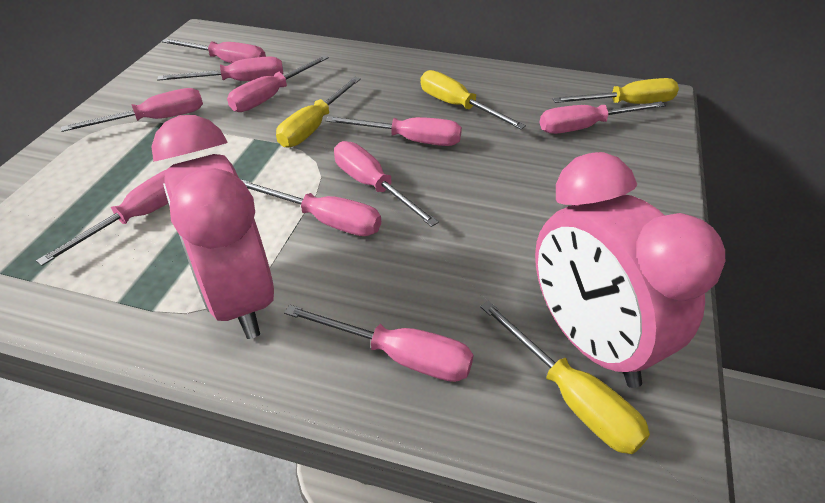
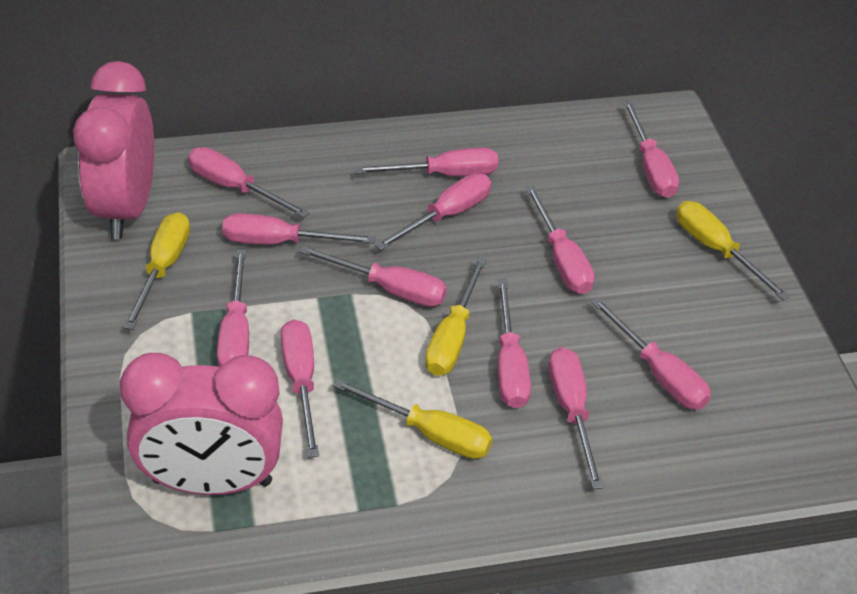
pink screwdriver: 10 -> 12

